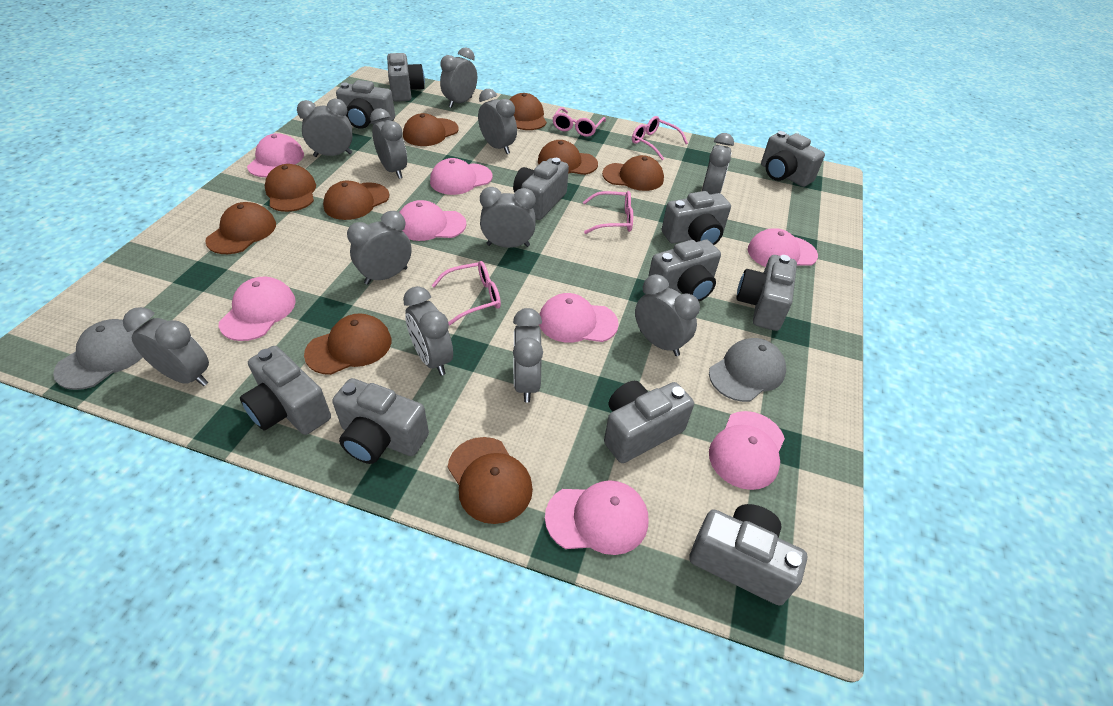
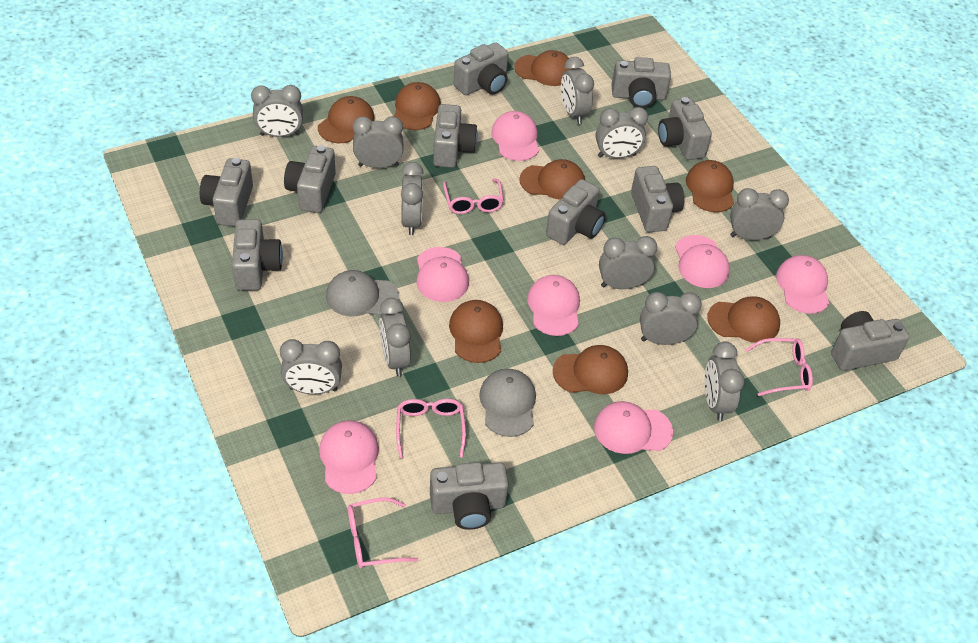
brown cap: 9 -> 8
pink cap: 8 -> 7

